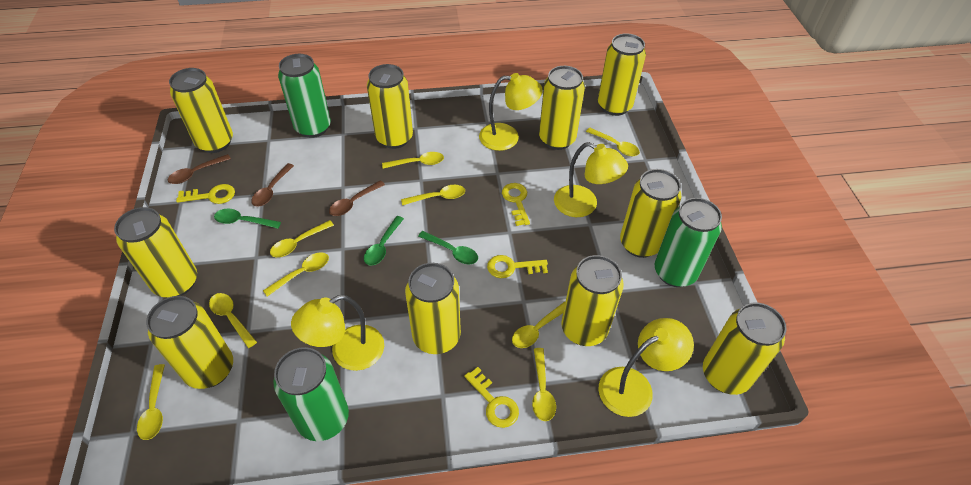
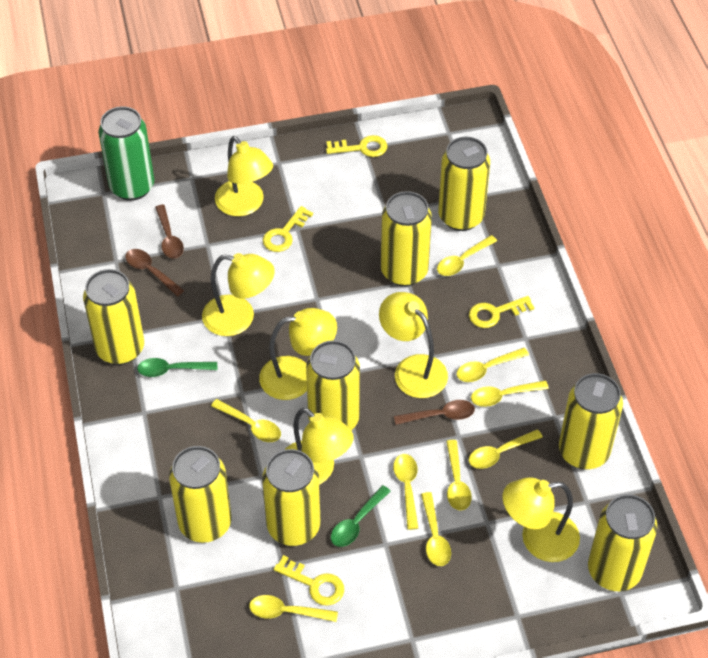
green can: 3 -> 1
green spoon: 3 -> 2
yellow can: 10 -> 8
yellow lamp: 4 -> 6

